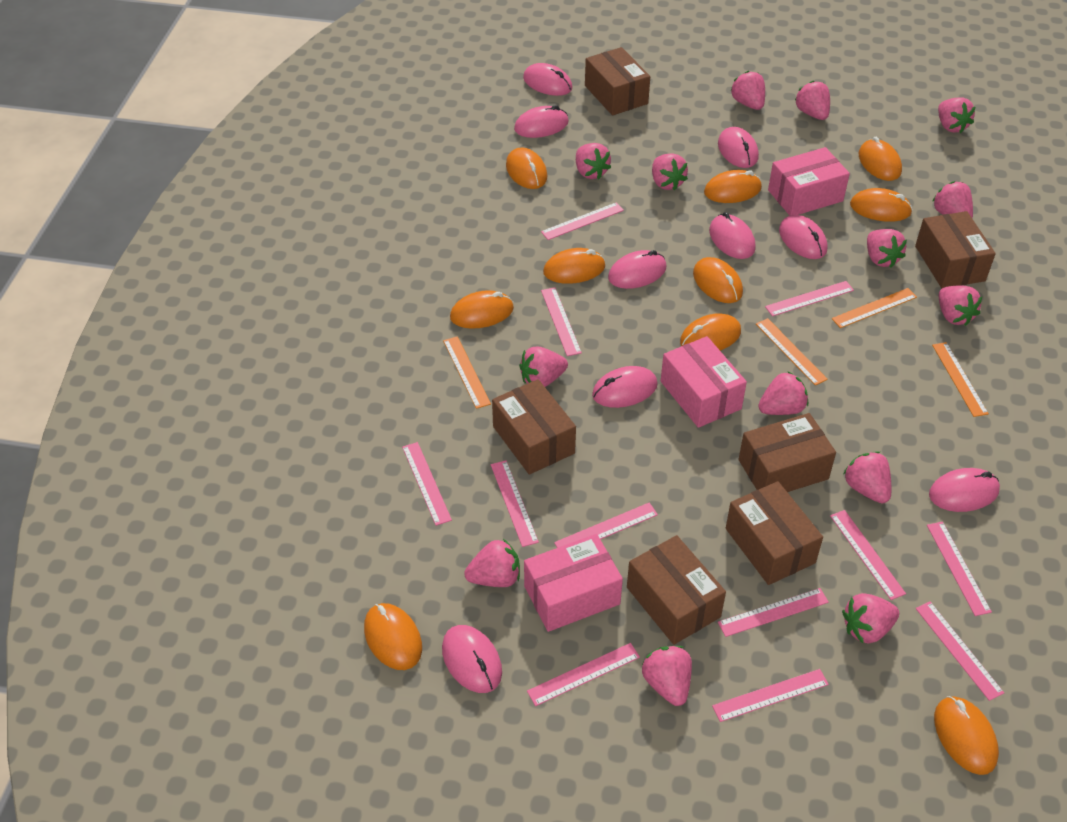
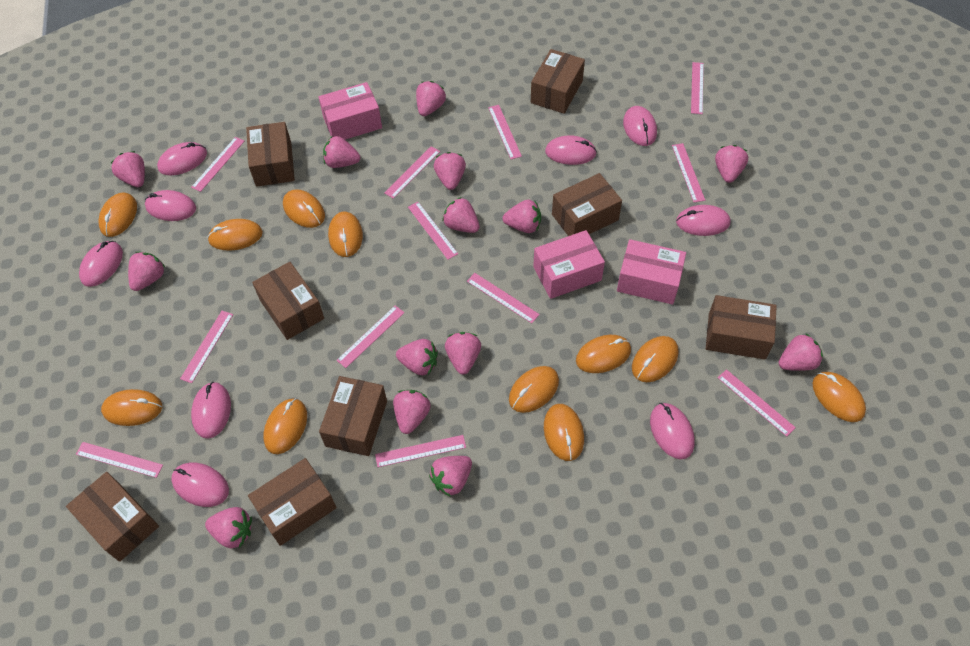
brown box: 6 -> 8
orange mouse: 10 -> 11
orange ruler: 4 -> 0

